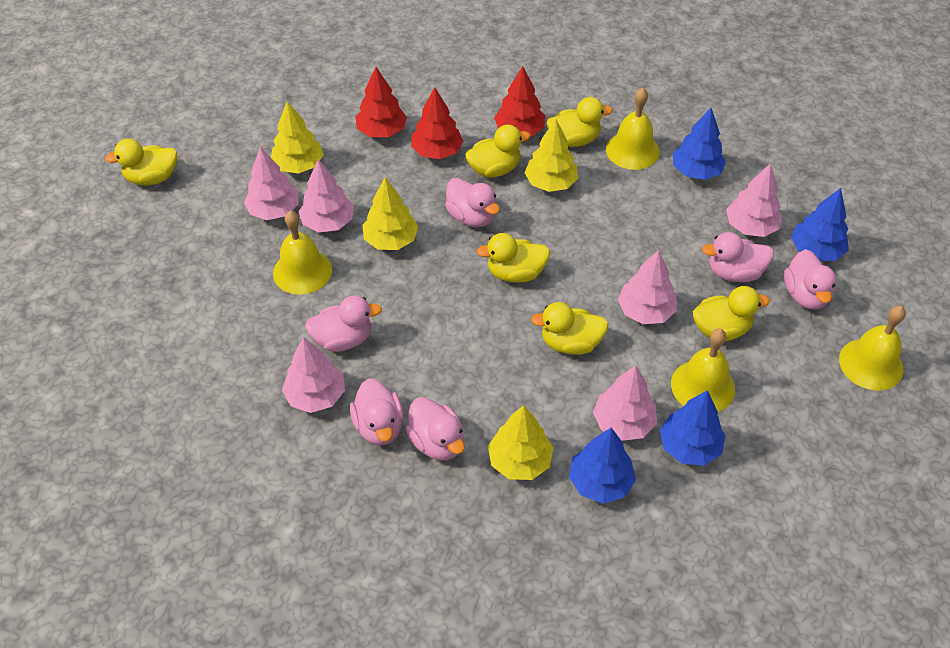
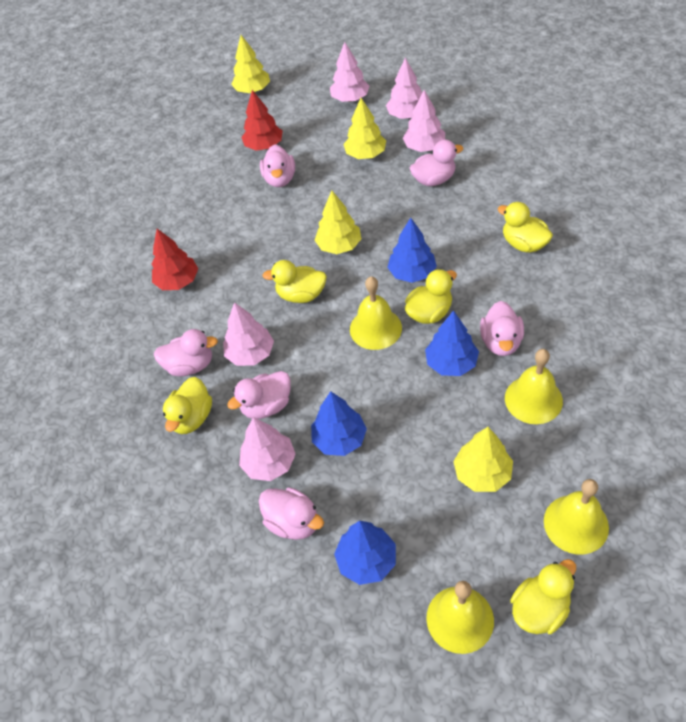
pink tree: 6 -> 5
red tree: 3 -> 2
yellow duck: 6 -> 5

